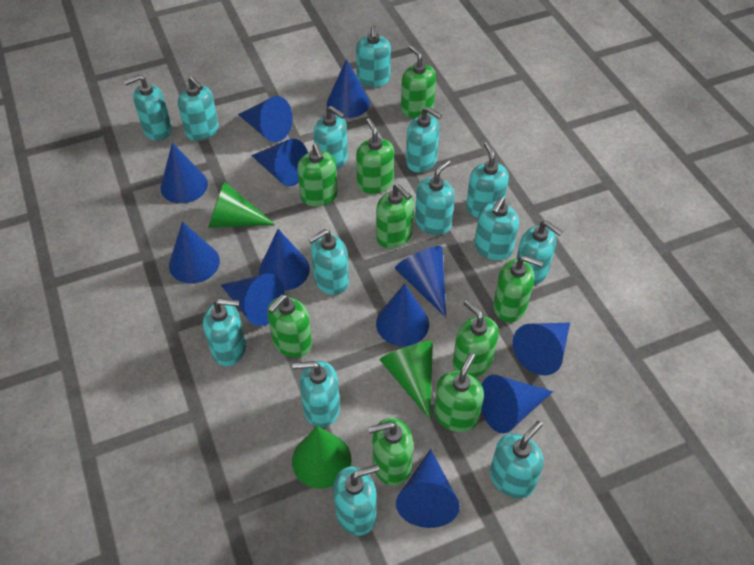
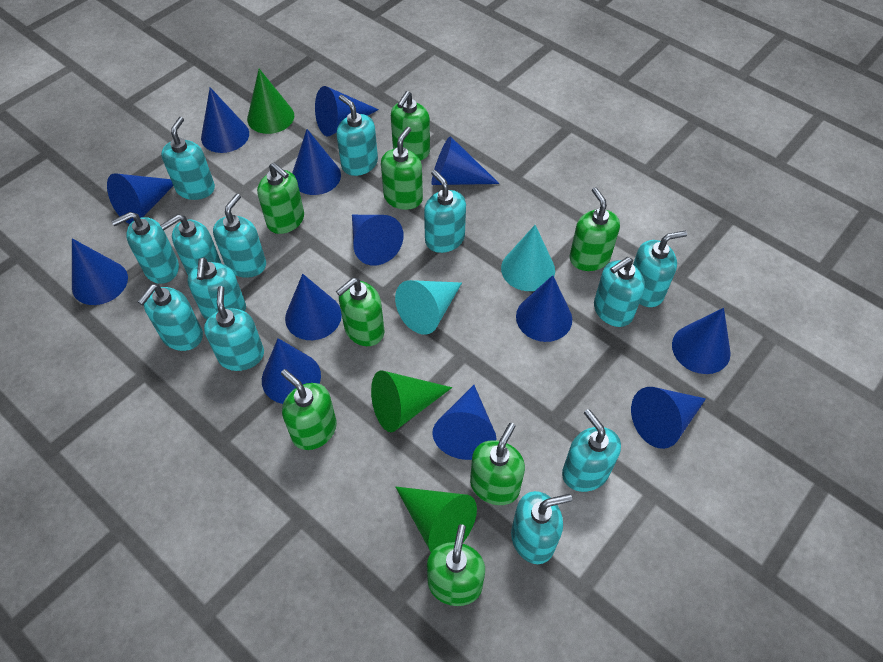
blue cone: 12 -> 13
green soap dispenser: 9 -> 8
turquoise cone: 0 -> 2
turquoise soap dispenser: 14 -> 13

